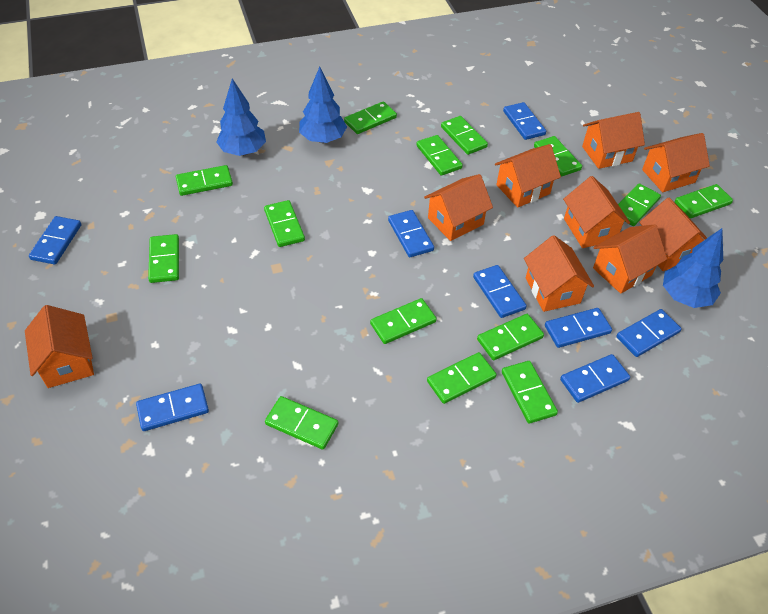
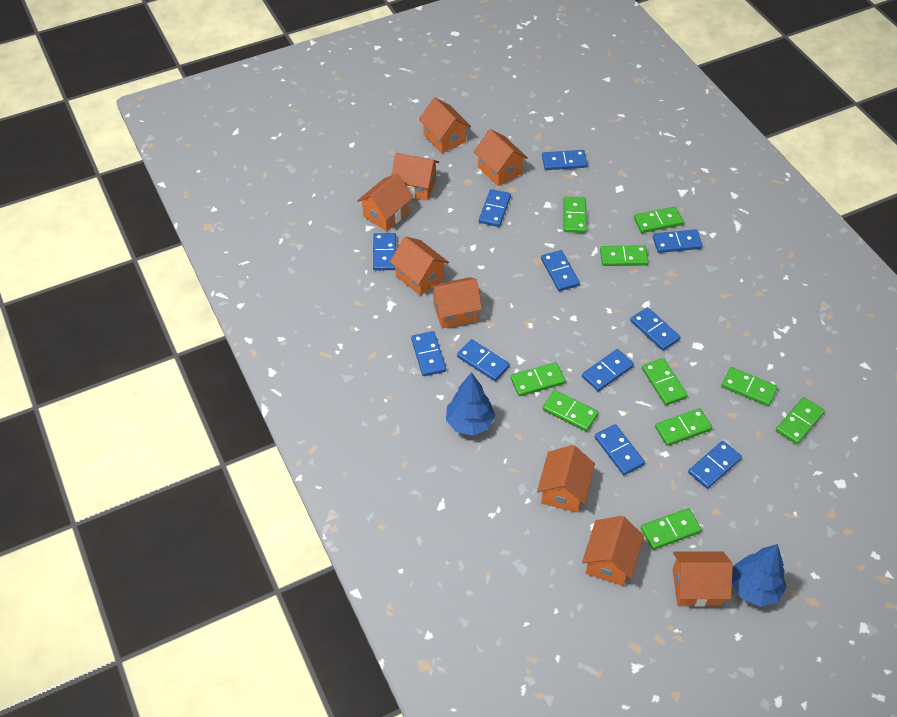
blue domino: 8 -> 11
blue tree: 3 -> 2
green domino: 14 -> 10

